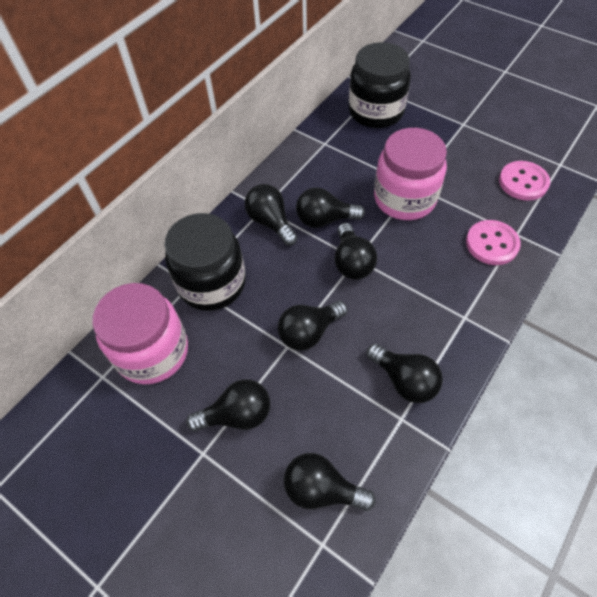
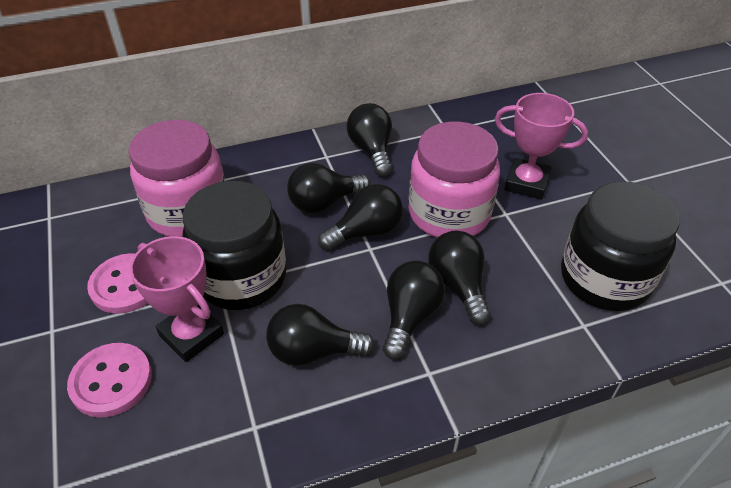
black light bulb: 7 -> 6
pink trophy: 0 -> 2

